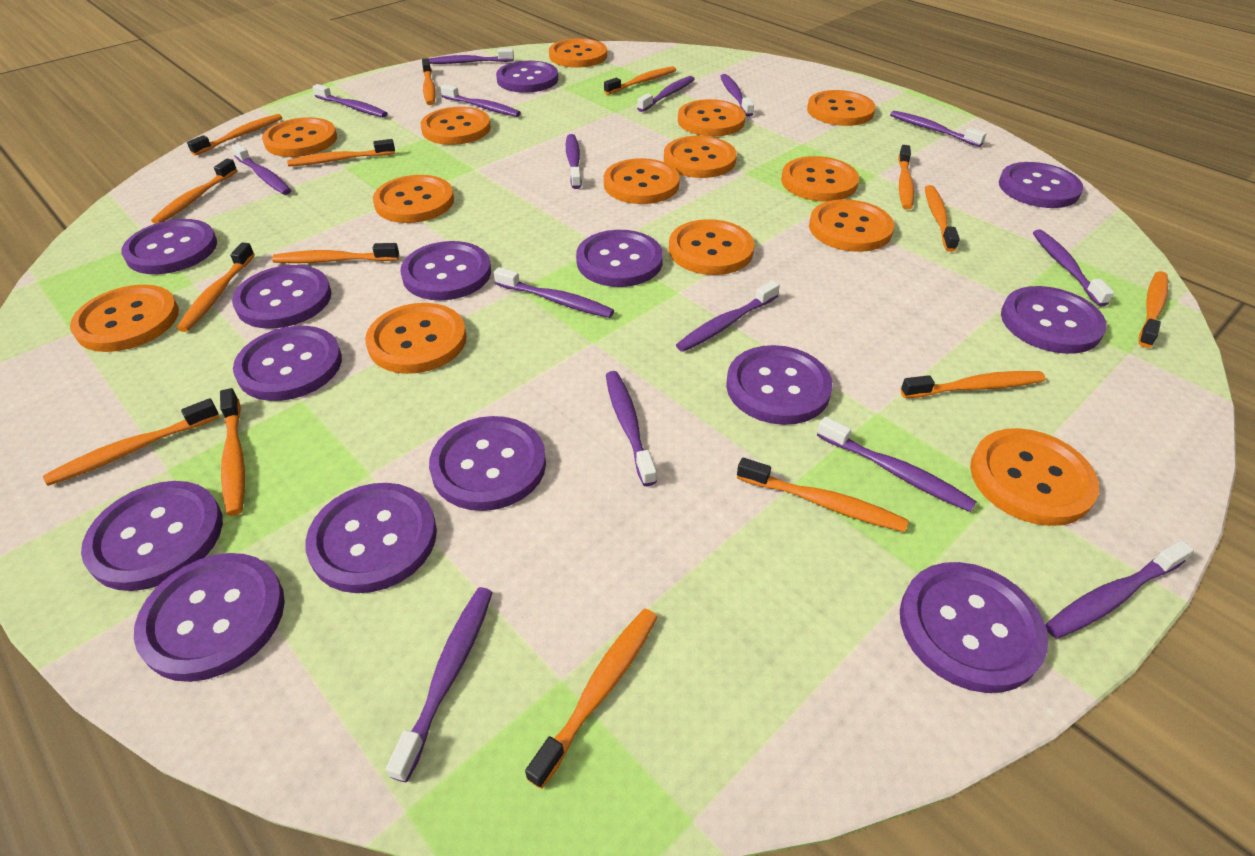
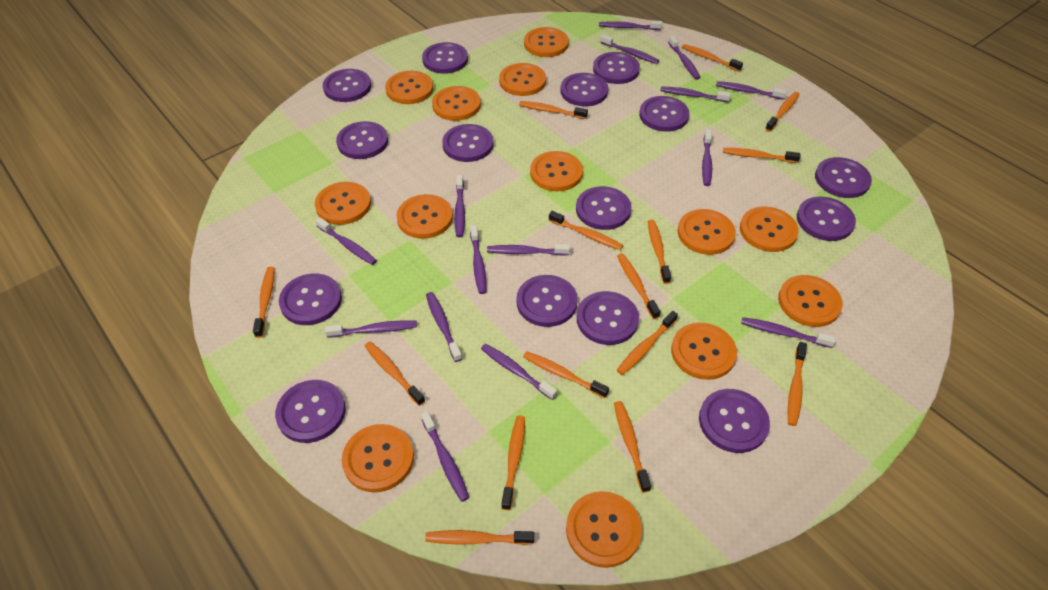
orange button: 14 -> 13
purple button: 14 -> 15

